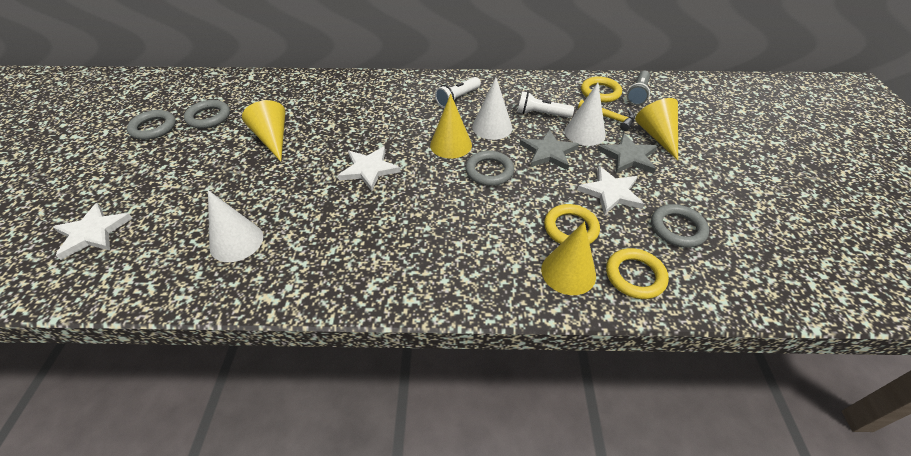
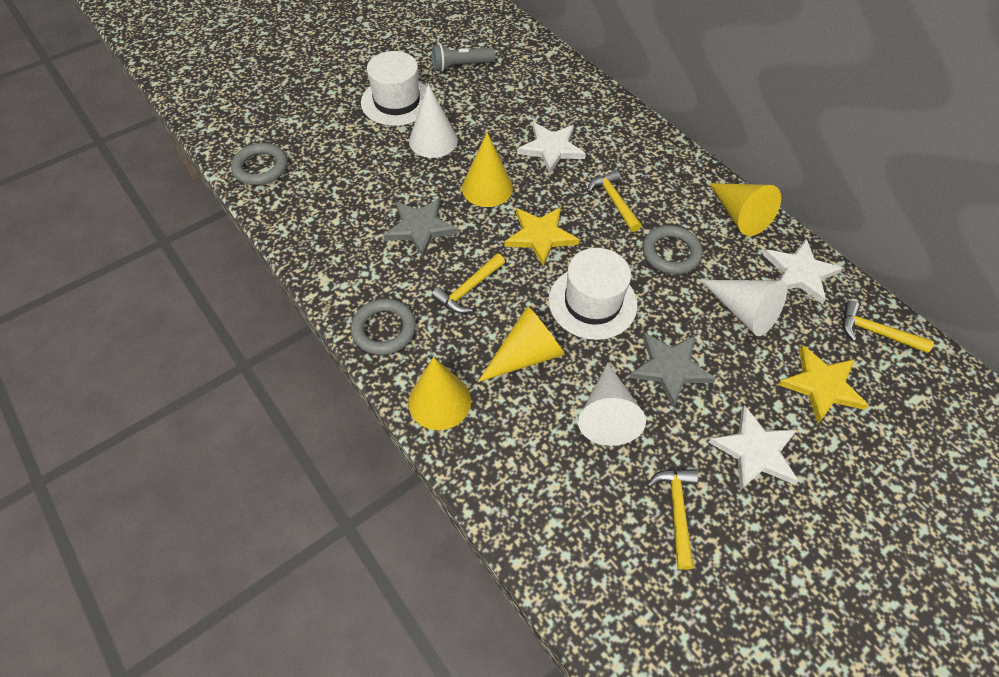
grey ring: 4 -> 3
white flashlight: 2 -> 0
white hat: 0 -> 2
yellow hammer: 1 -> 4
yellow ring: 3 -> 0
yellow star: 0 -> 2

